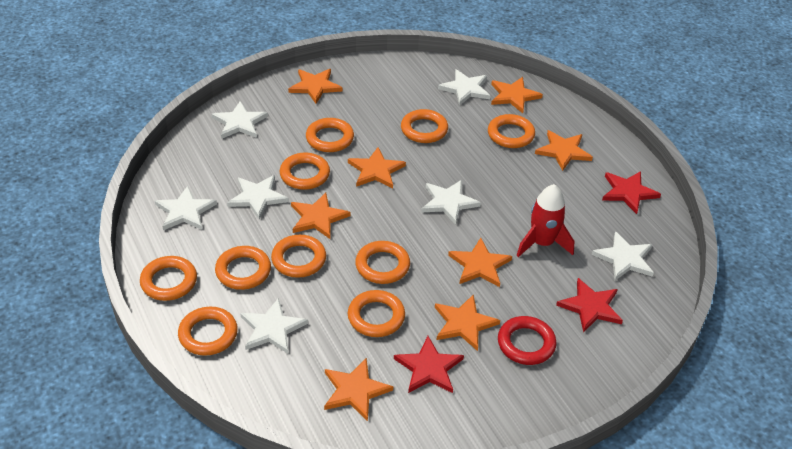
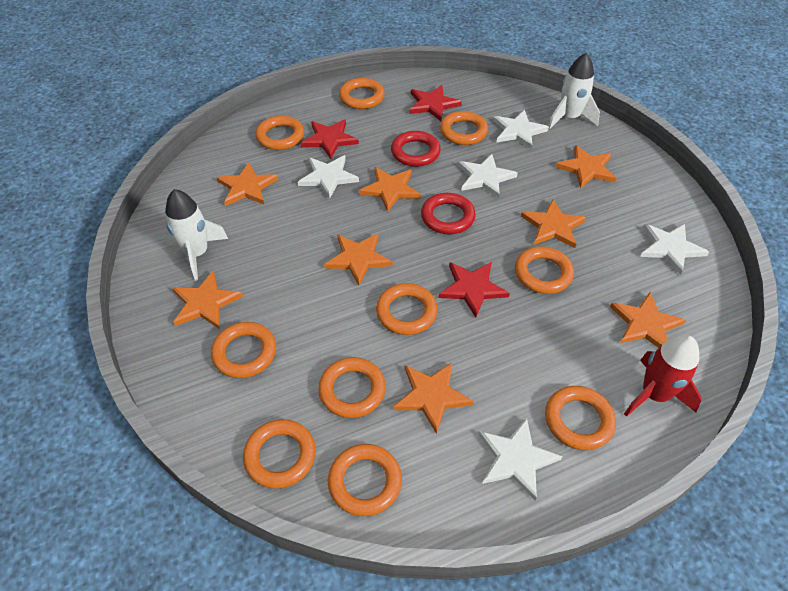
red ring: 1 -> 2
white rocket: 0 -> 2
white star: 7 -> 5

